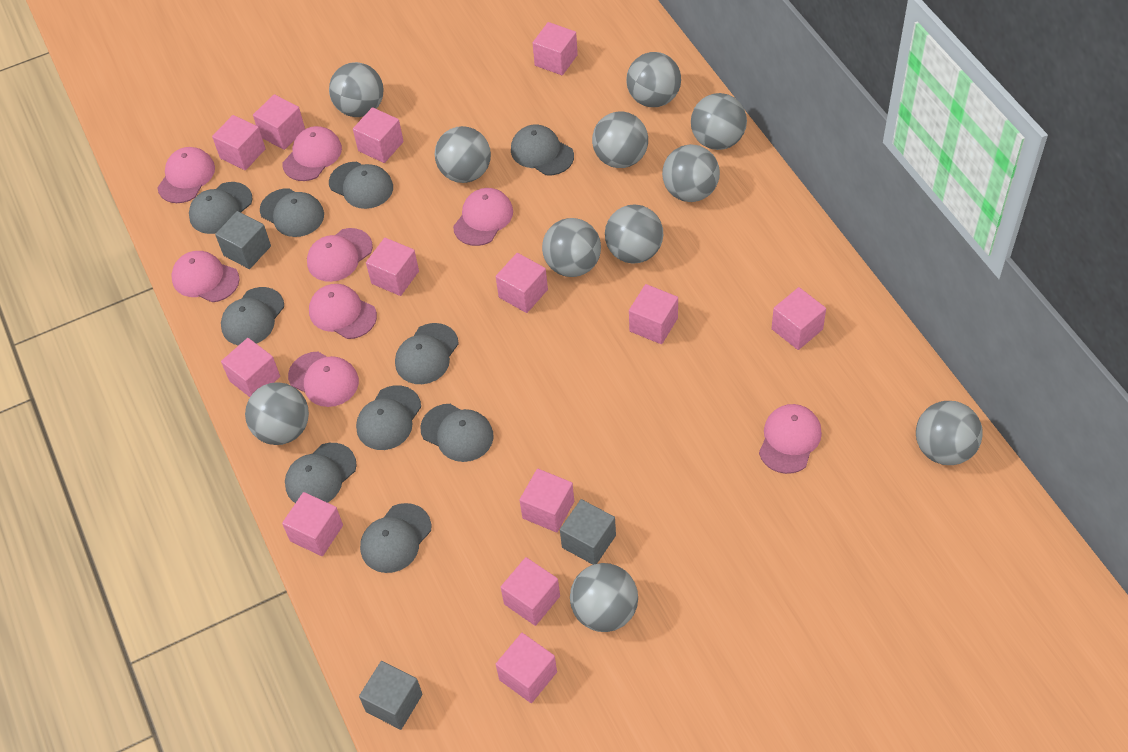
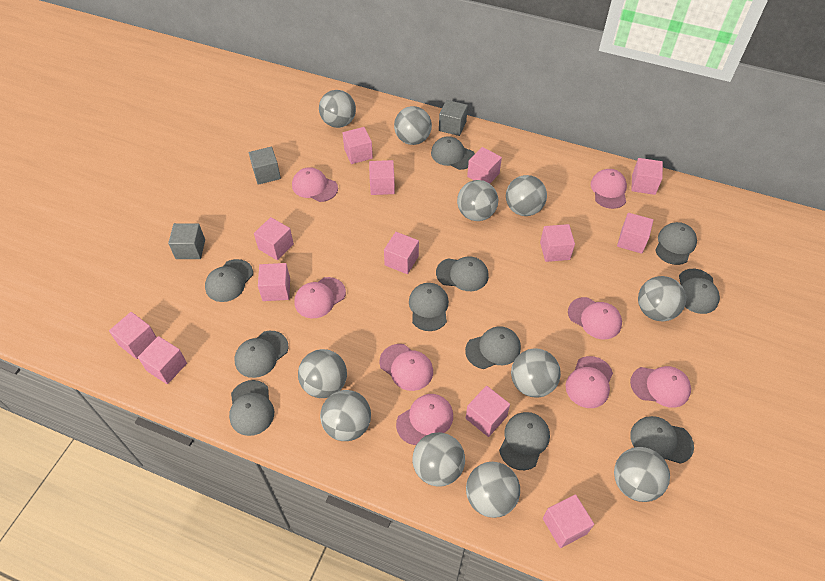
grey cap: 10 -> 11

